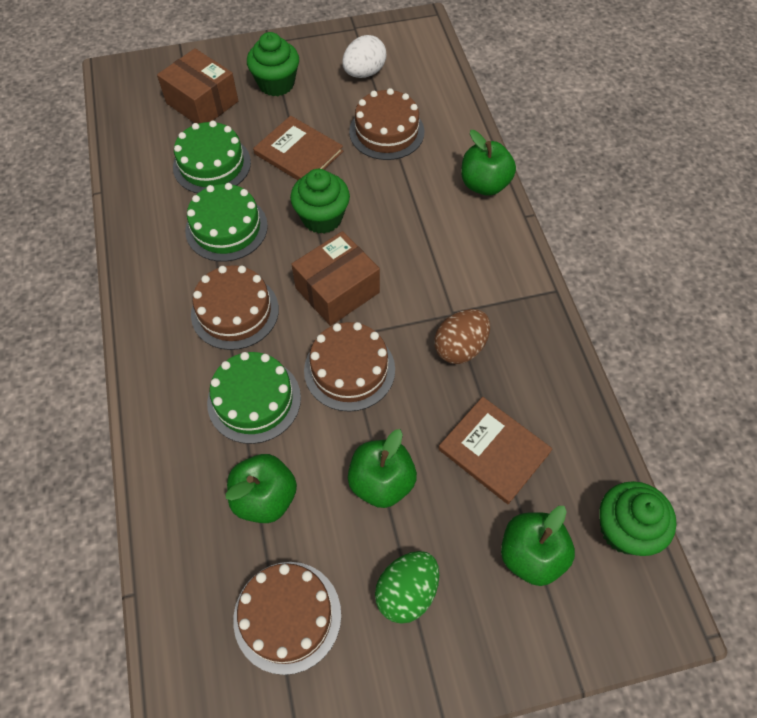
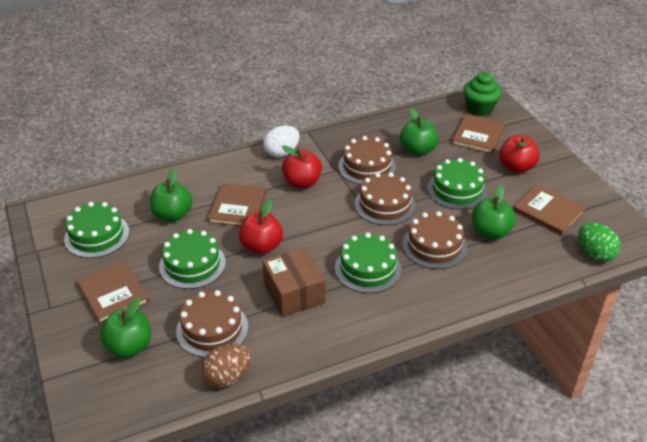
brown book: 2 -> 4
brown box: 2 -> 1
green cake: 3 -> 4
green cupcake: 3 -> 1
red apple: 0 -> 3

